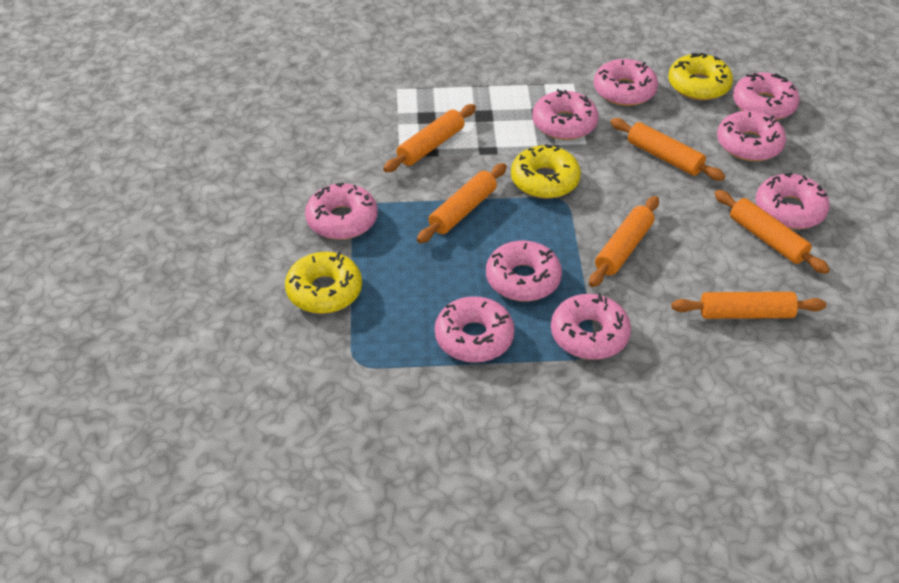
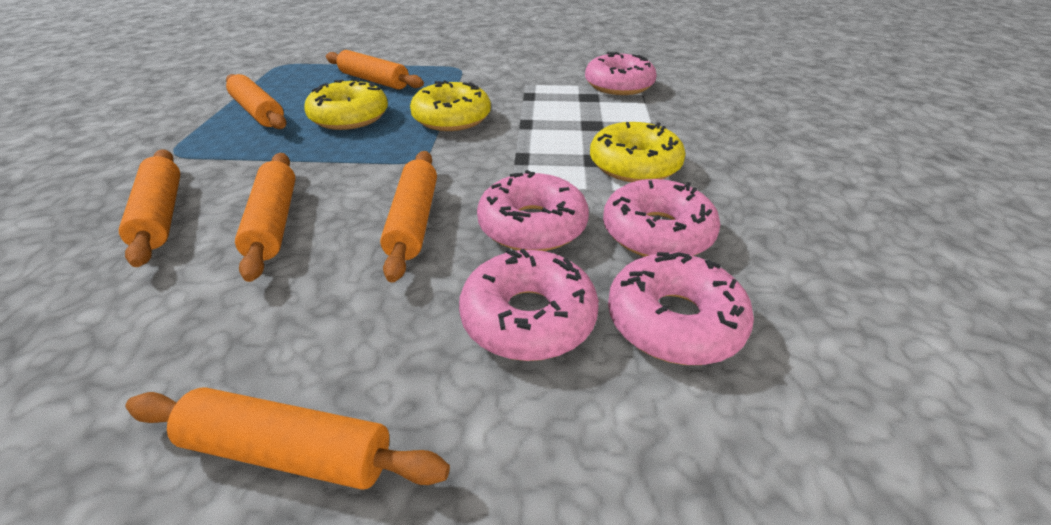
pink donut: 9 -> 5

